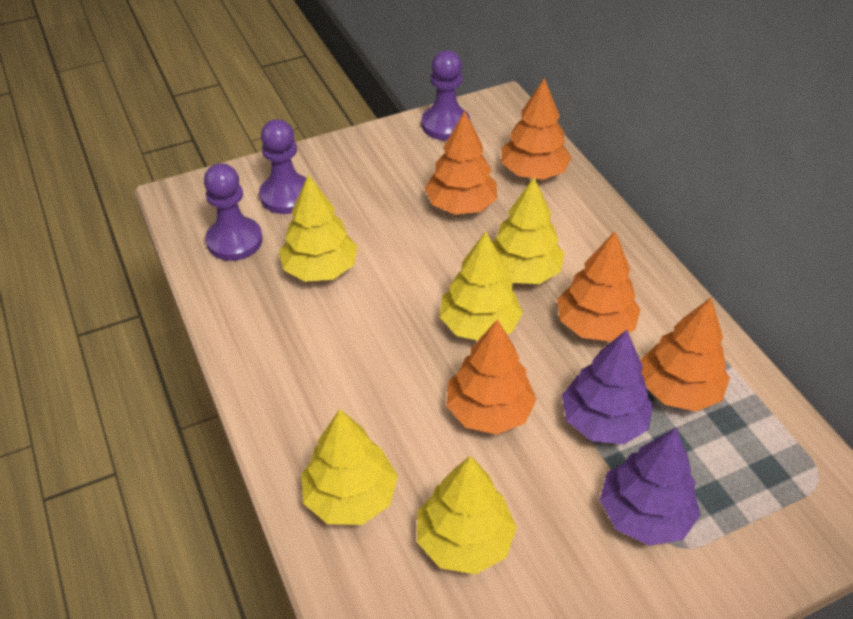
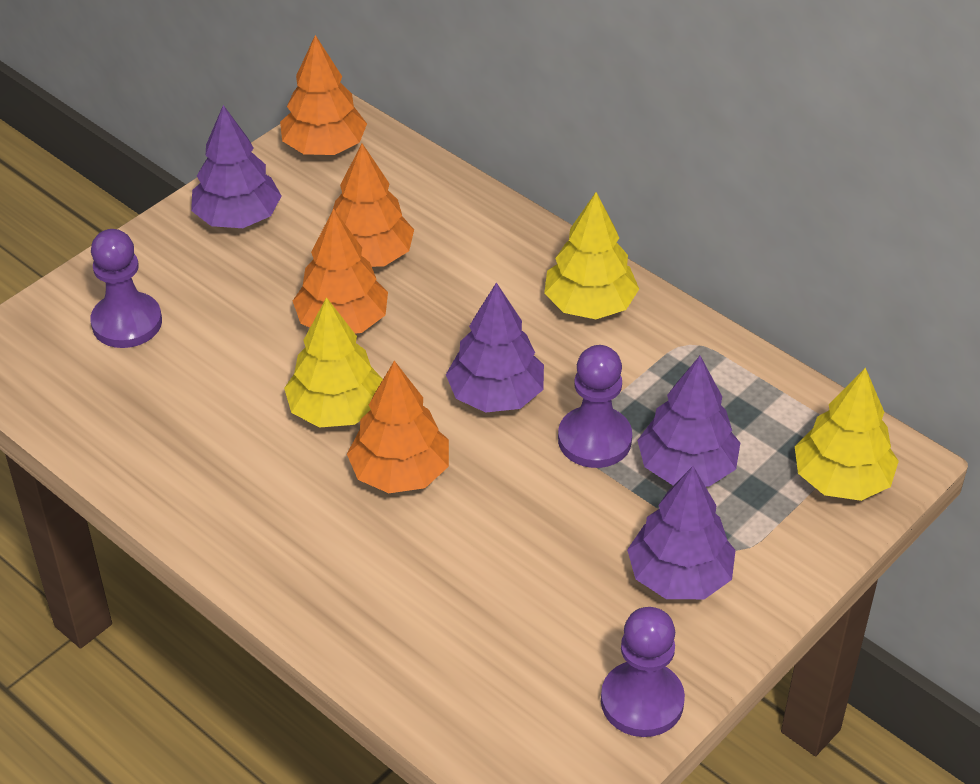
orange tree: 5 -> 4
purple tree: 2 -> 4
yellow tree: 5 -> 3

